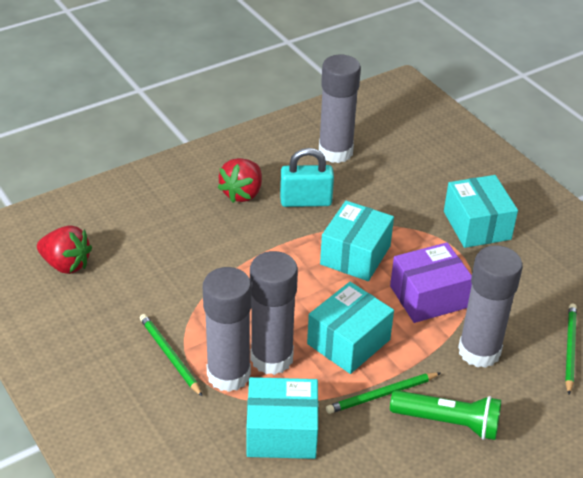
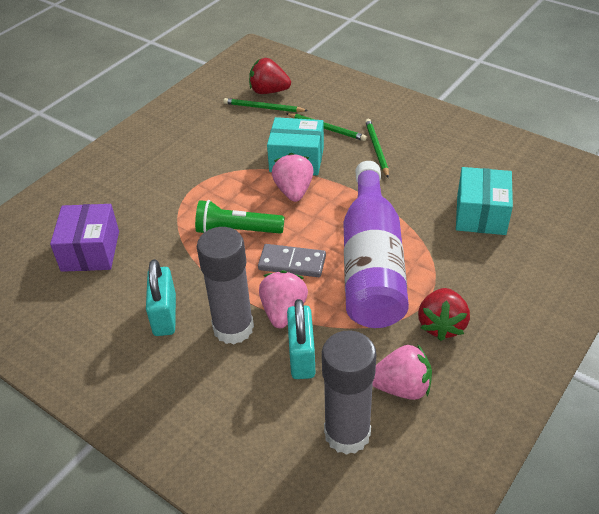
grey domino: 0 -> 1
grey glue stick: 4 -> 2
pink strawberry: 0 -> 3
purple bottle: 0 -> 1
turquoise box: 4 -> 2
turquoise padlock: 1 -> 2

